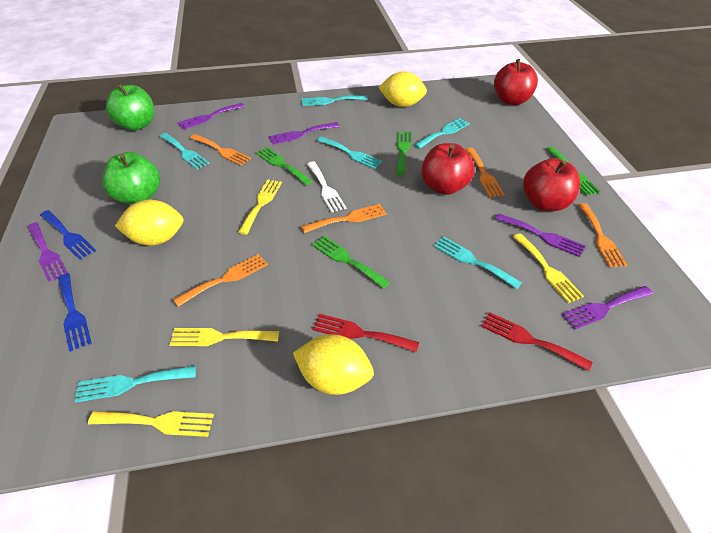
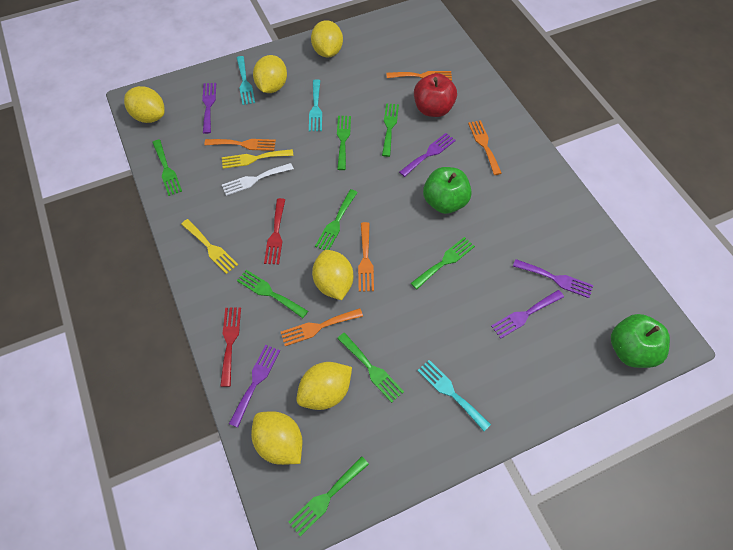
blue fork: 2 -> 0
green fork: 4 -> 8
red apple: 3 -> 1
turquoise fork: 6 -> 3
yellow fork: 4 -> 2
yellow lemon: 3 -> 6

